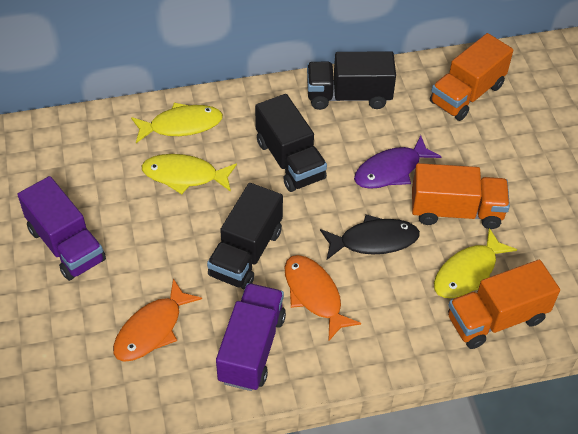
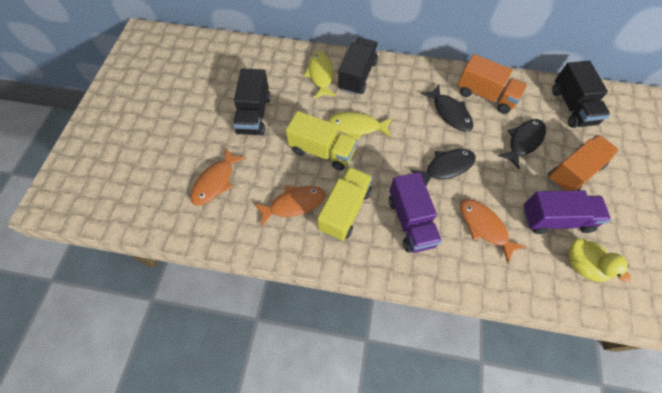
black fish: 1 -> 3
orange fish: 2 -> 3
orange truck: 3 -> 2
purple fish: 1 -> 0
yellow duck: 0 -> 1
yellow fish: 3 -> 2
yellow truck: 0 -> 2

